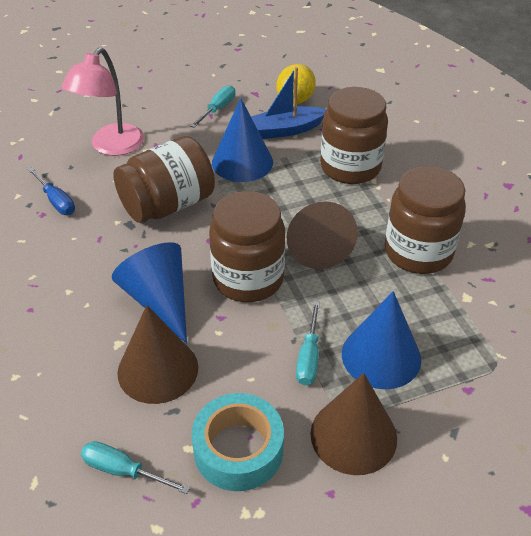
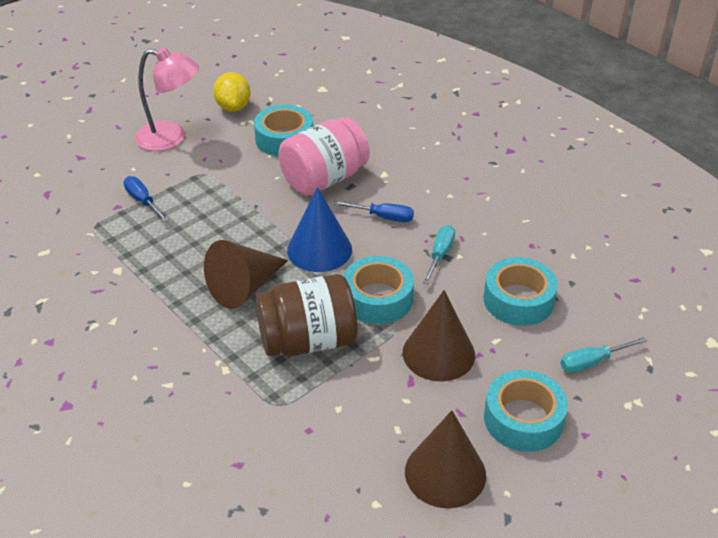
blue boat: 1 -> 0
blue cone: 3 -> 1
blue screwdriver: 1 -> 2
brown jar: 4 -> 1
pink jar: 0 -> 1
turquoise screwdriver: 3 -> 2
turquoise tape: 1 -> 4

